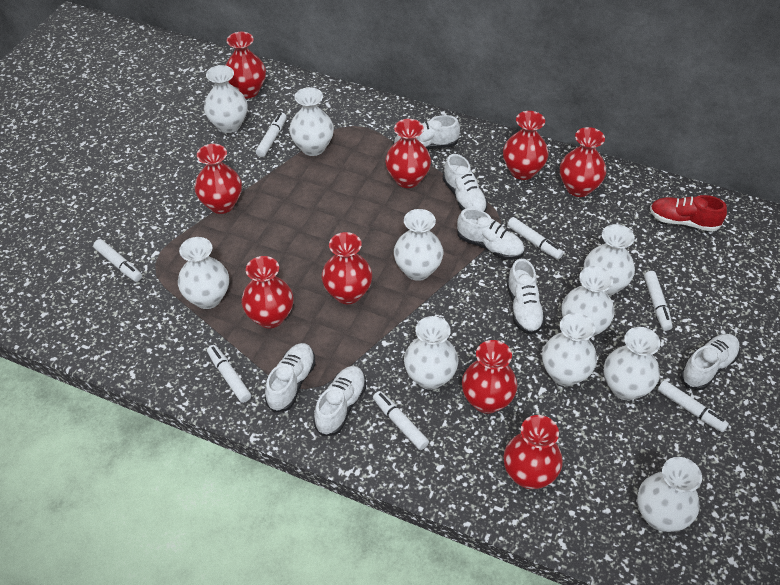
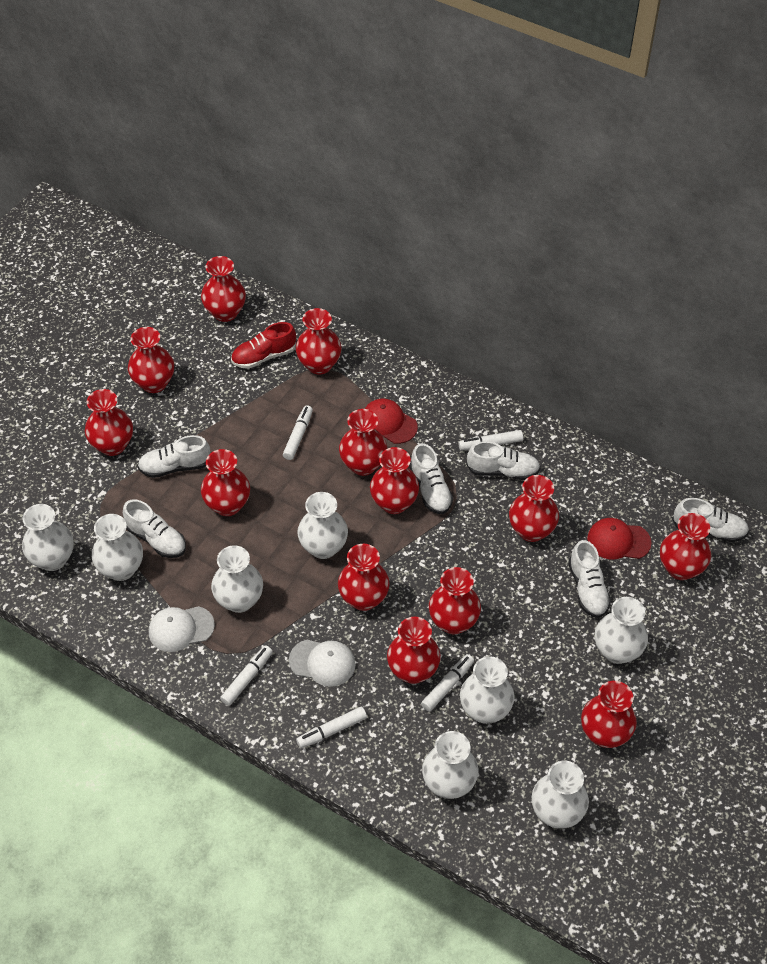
red cap: 0 -> 2
red vase: 9 -> 13
white cap: 0 -> 2
white marker: 7 -> 5
white shoe: 7 -> 6
white vase: 10 -> 8

